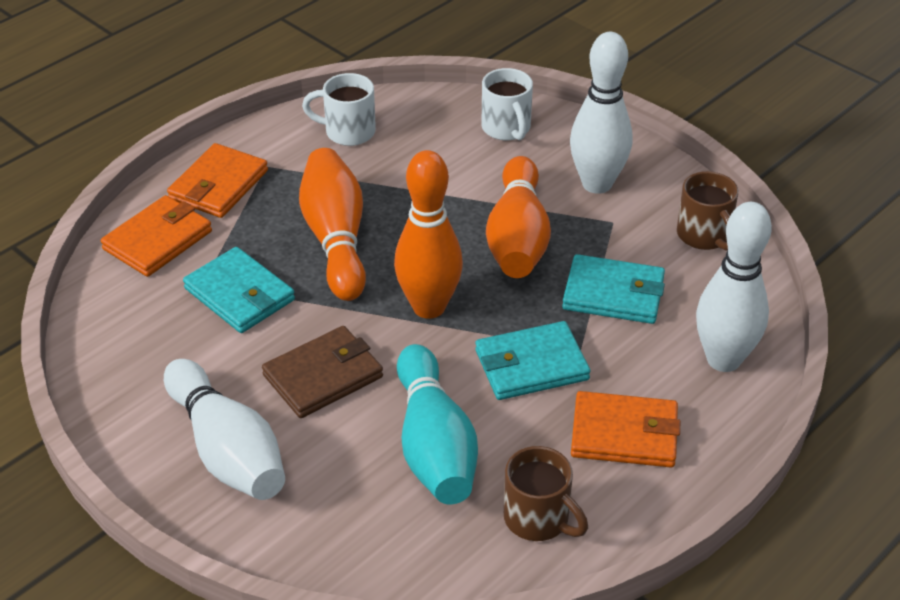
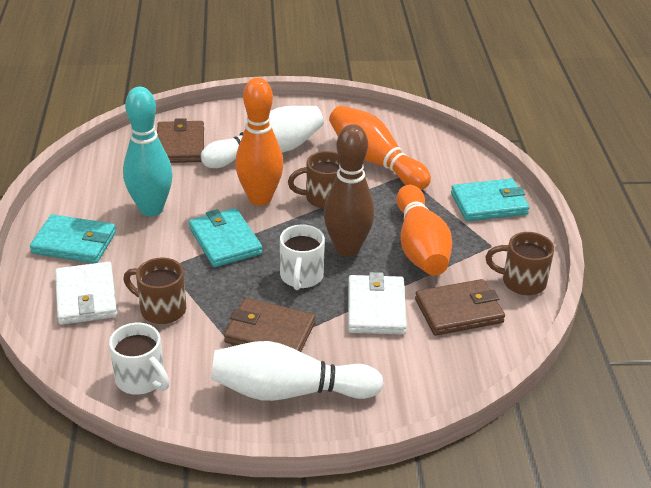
brown bowling pin: 0 -> 1
brown mug: 2 -> 3
brown wallet: 1 -> 3
orange wallet: 3 -> 0
white bowling pin: 3 -> 2
white wallet: 0 -> 2

